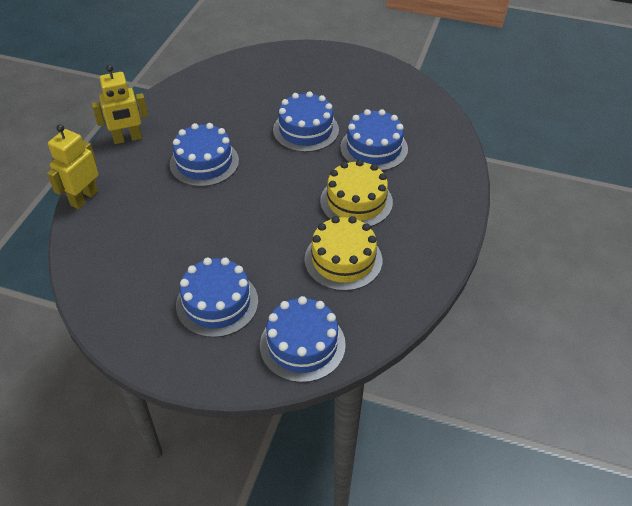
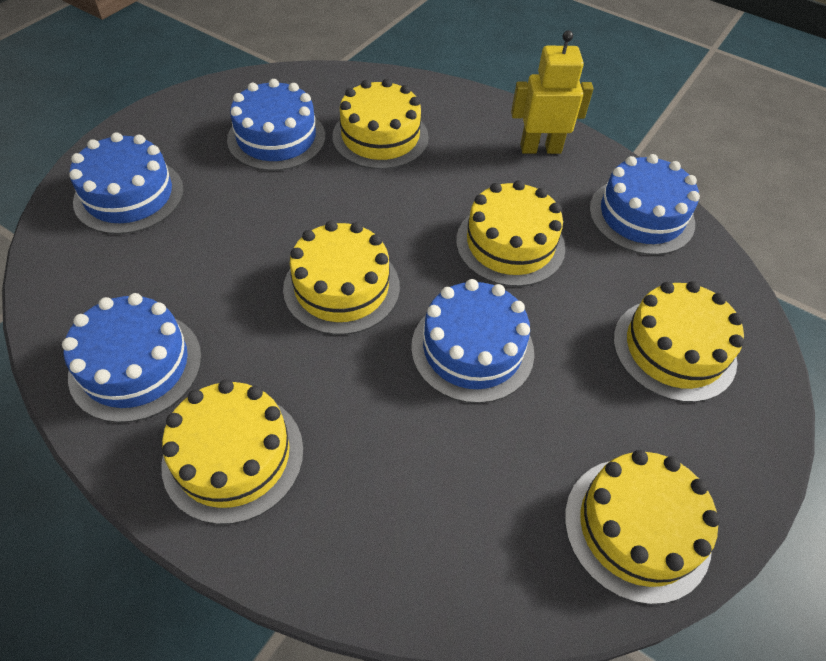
yellow cake: 2 -> 6
yellow robot: 2 -> 1

